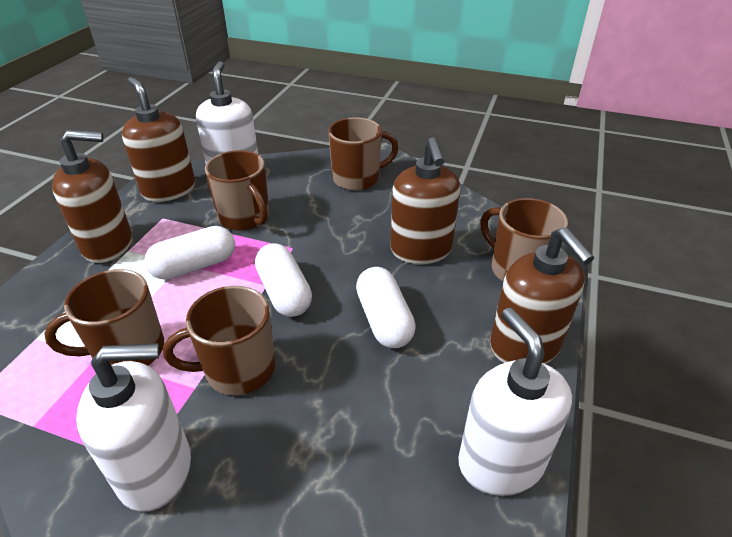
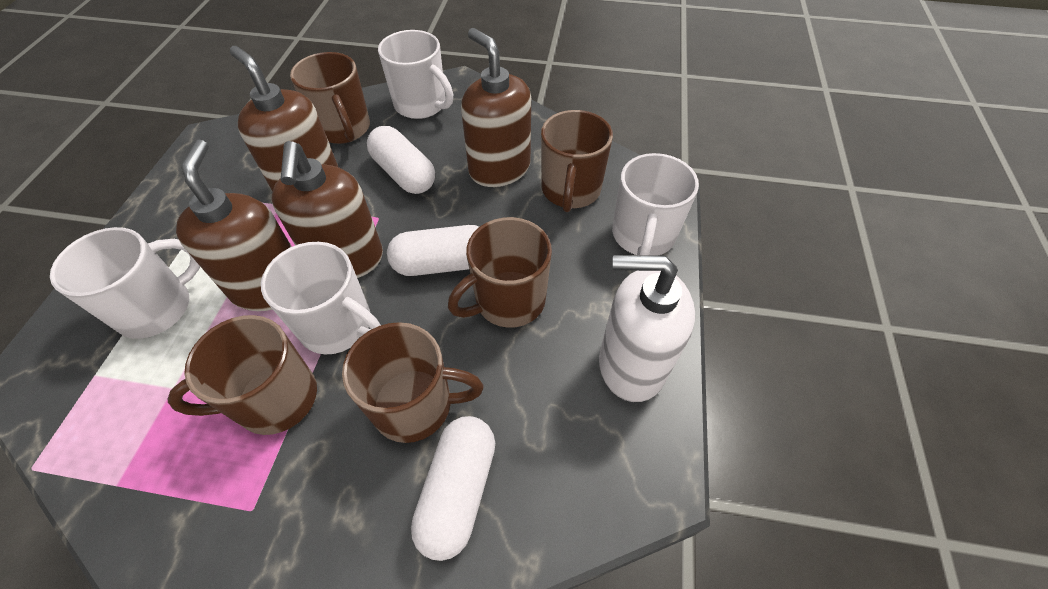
white mug: 0 -> 4
white soap dispenser: 3 -> 1

